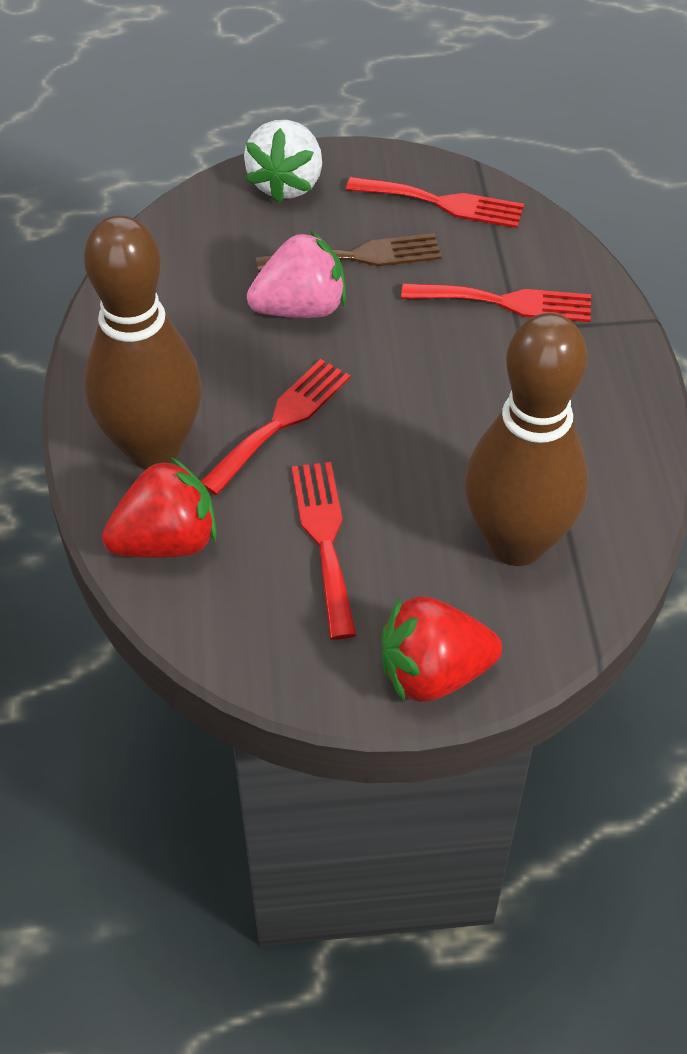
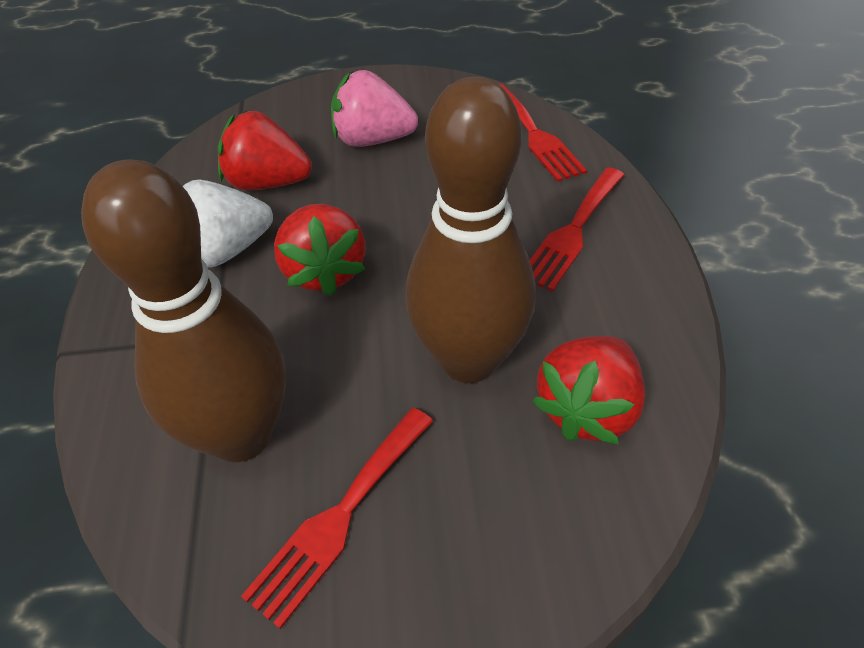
brown fork: 1 -> 0
red fork: 4 -> 3
red strawberry: 2 -> 3

